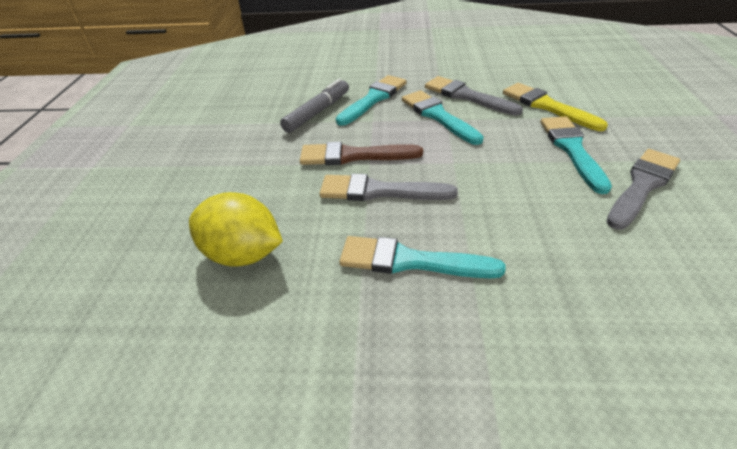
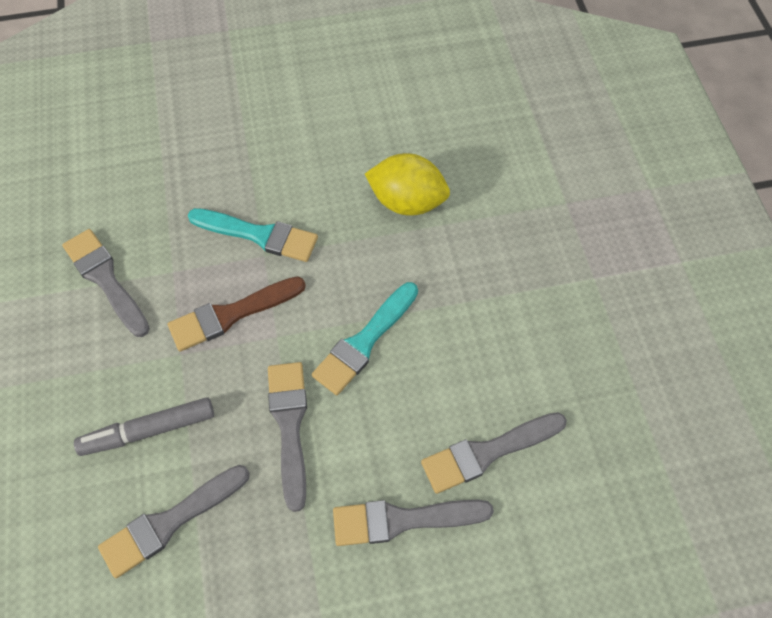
grey brush: 3 -> 5
turquoise brush: 4 -> 2
yellow brush: 1 -> 0

